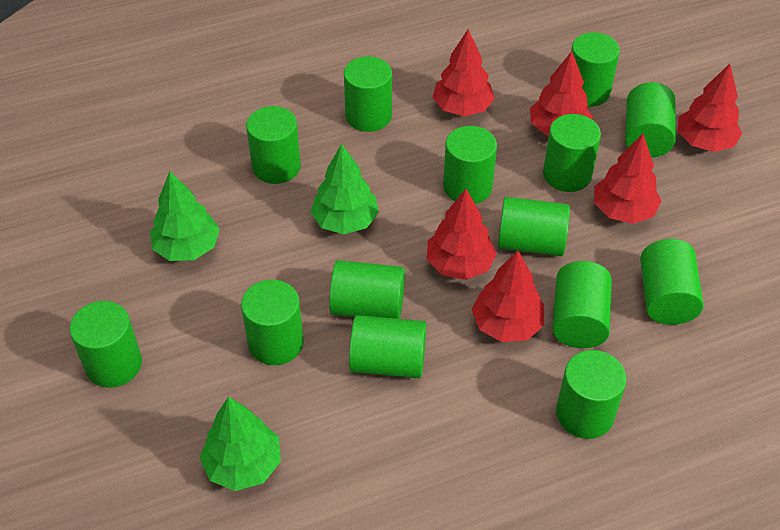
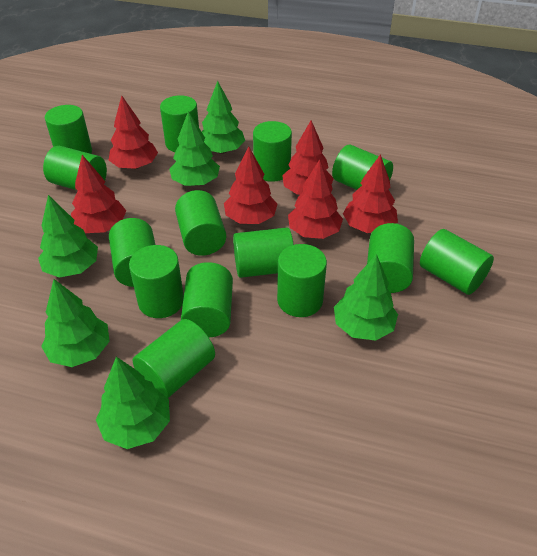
green tree: 3 -> 6

